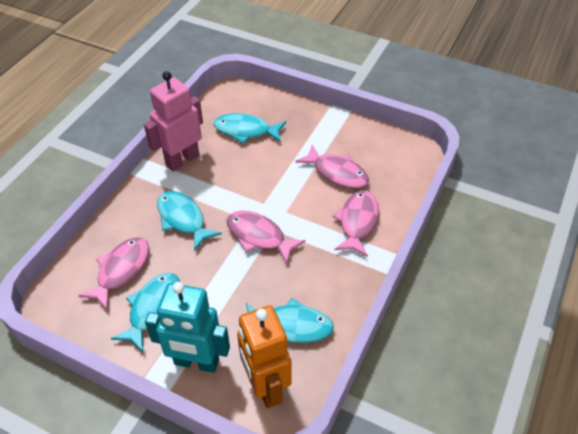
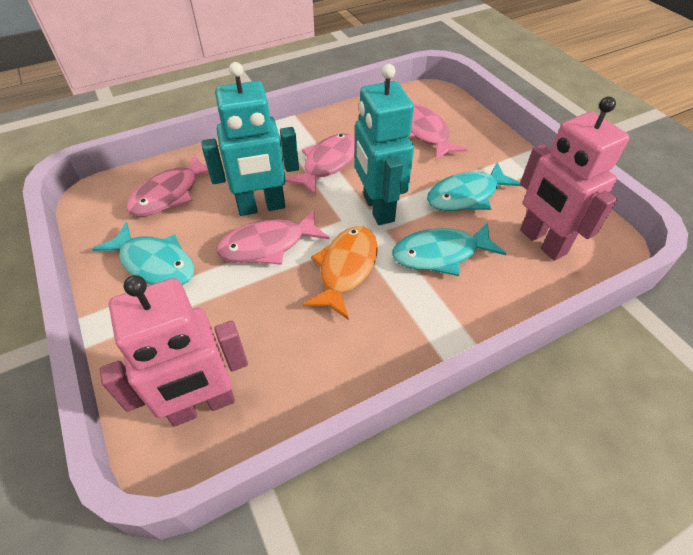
orange fish: 0 -> 1
orange robot: 1 -> 0
pink robot: 1 -> 2
turquoise fish: 4 -> 3
turquoise robot: 1 -> 2

